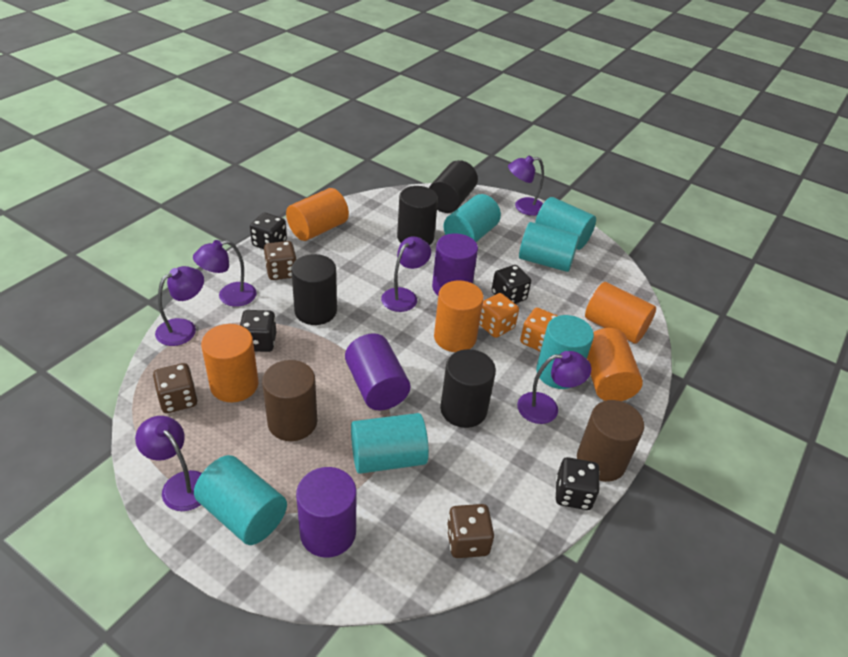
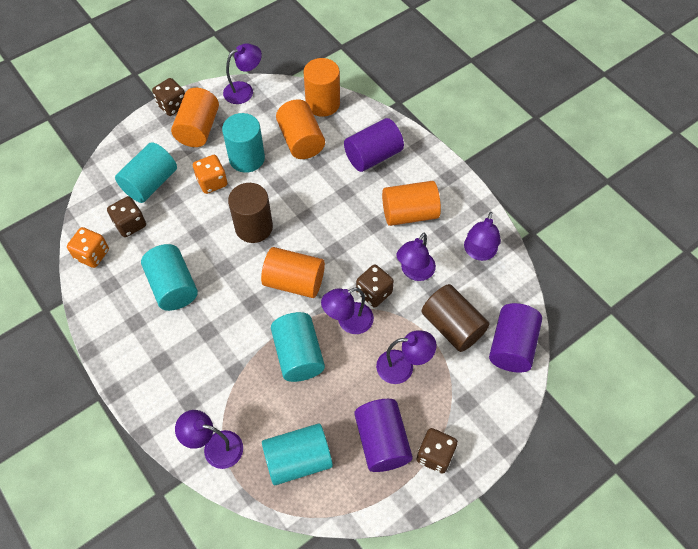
black cylinder: 4 -> 0
black dice: 4 -> 0
brown dice: 3 -> 4
turquoise cylinder: 6 -> 5

